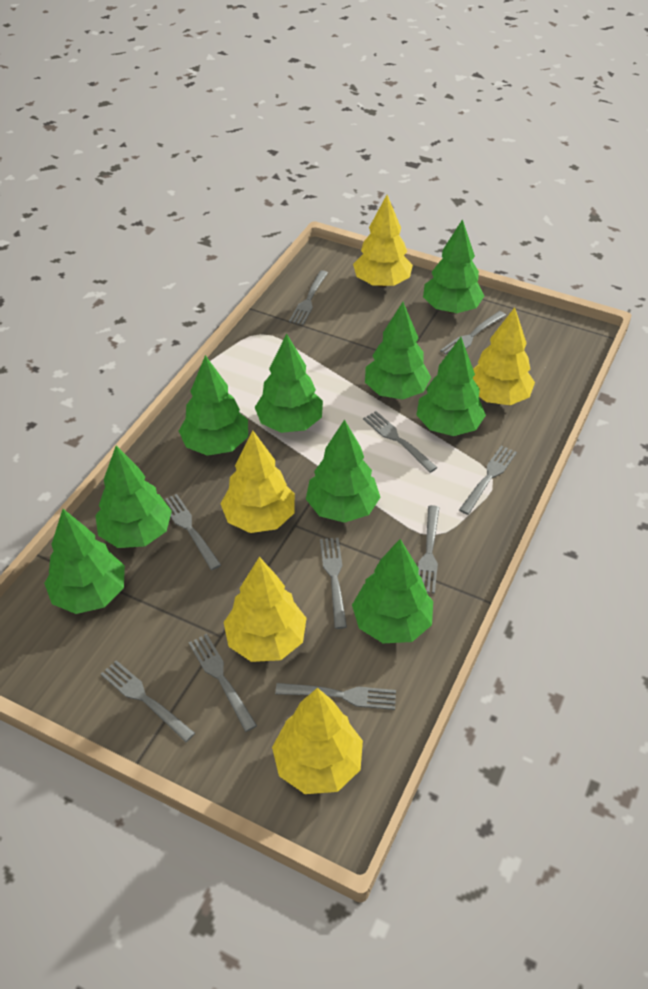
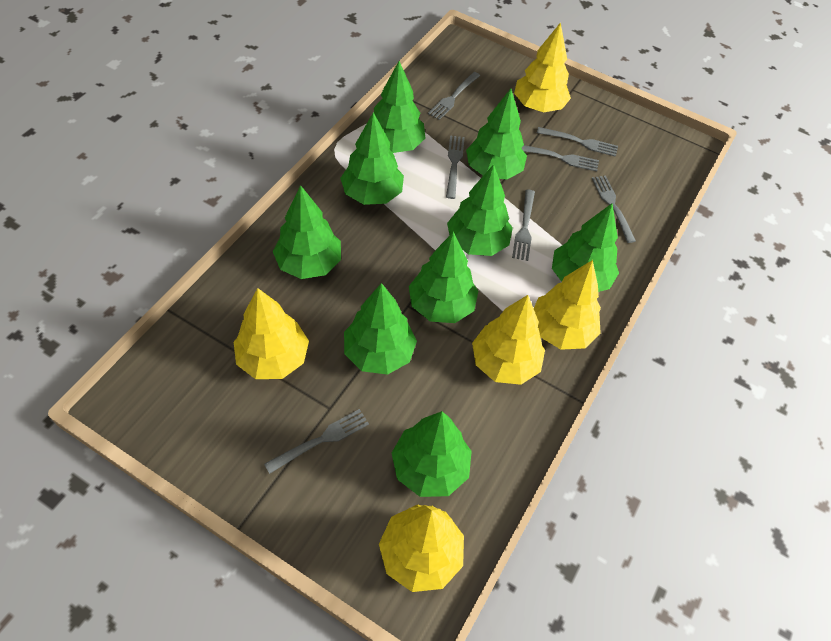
grey fork: 10 -> 7

